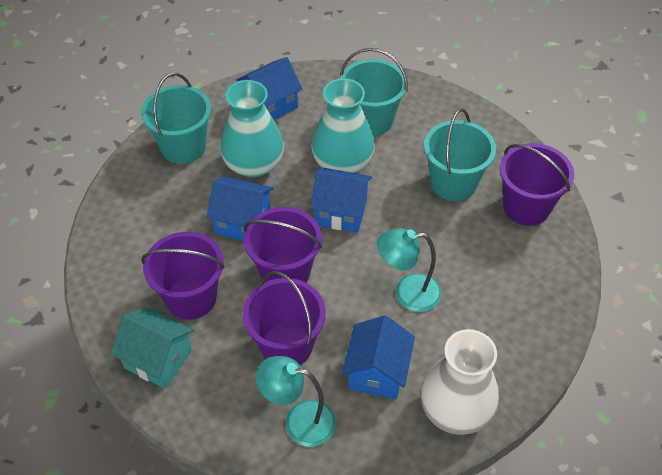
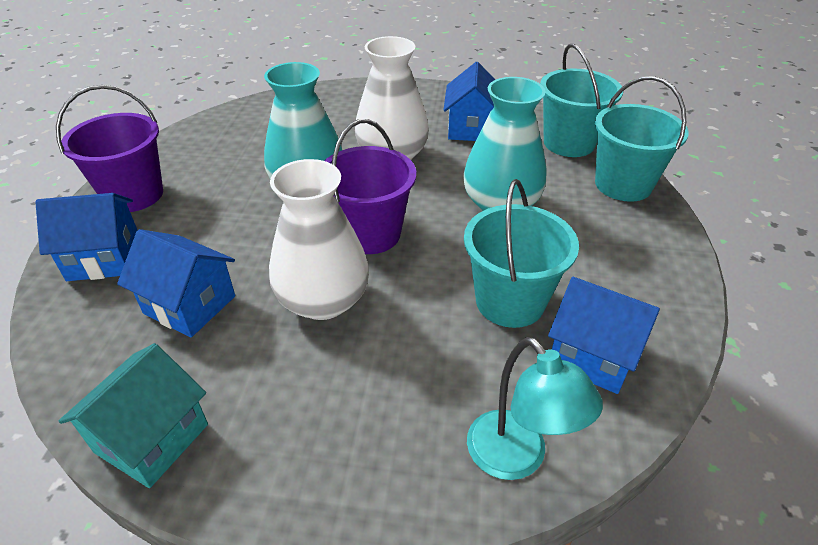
purple bucket: 4 -> 2
turquoise lamp: 2 -> 1
white vase: 1 -> 2

